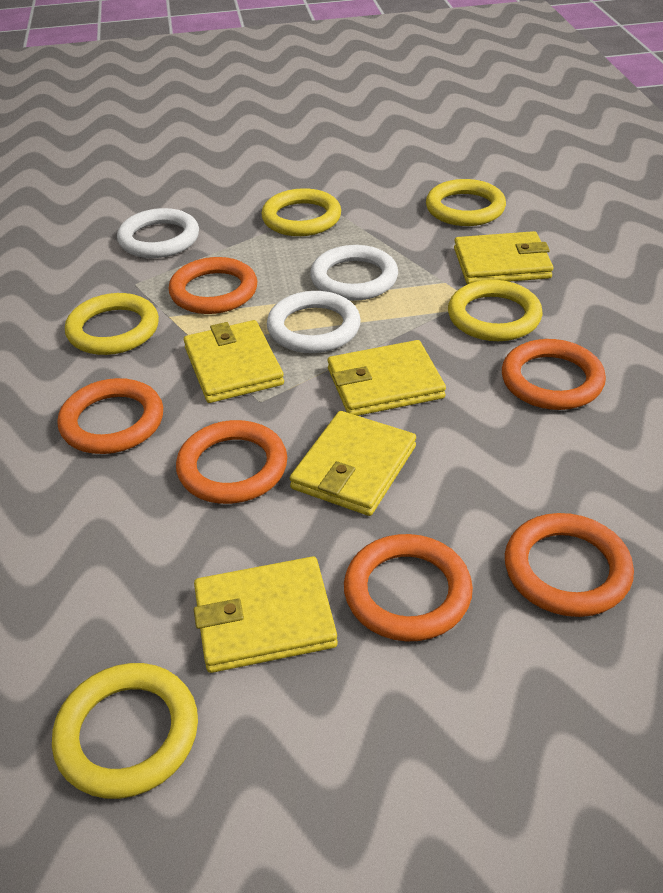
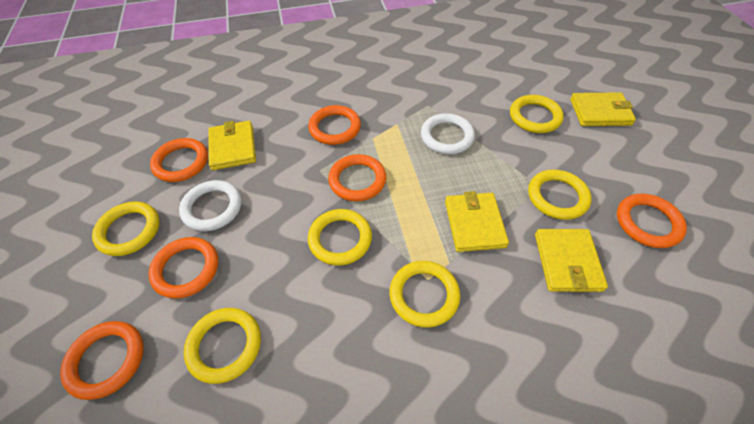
white ring: 3 -> 2
yellow ring: 5 -> 6
yellow wallet: 5 -> 4

